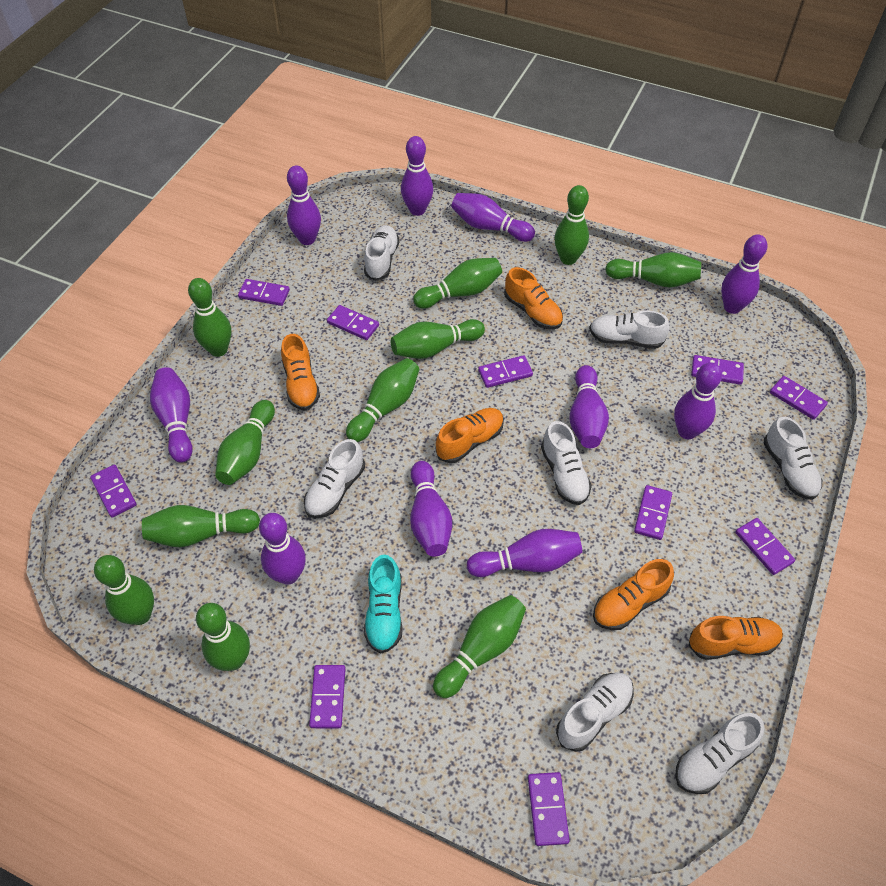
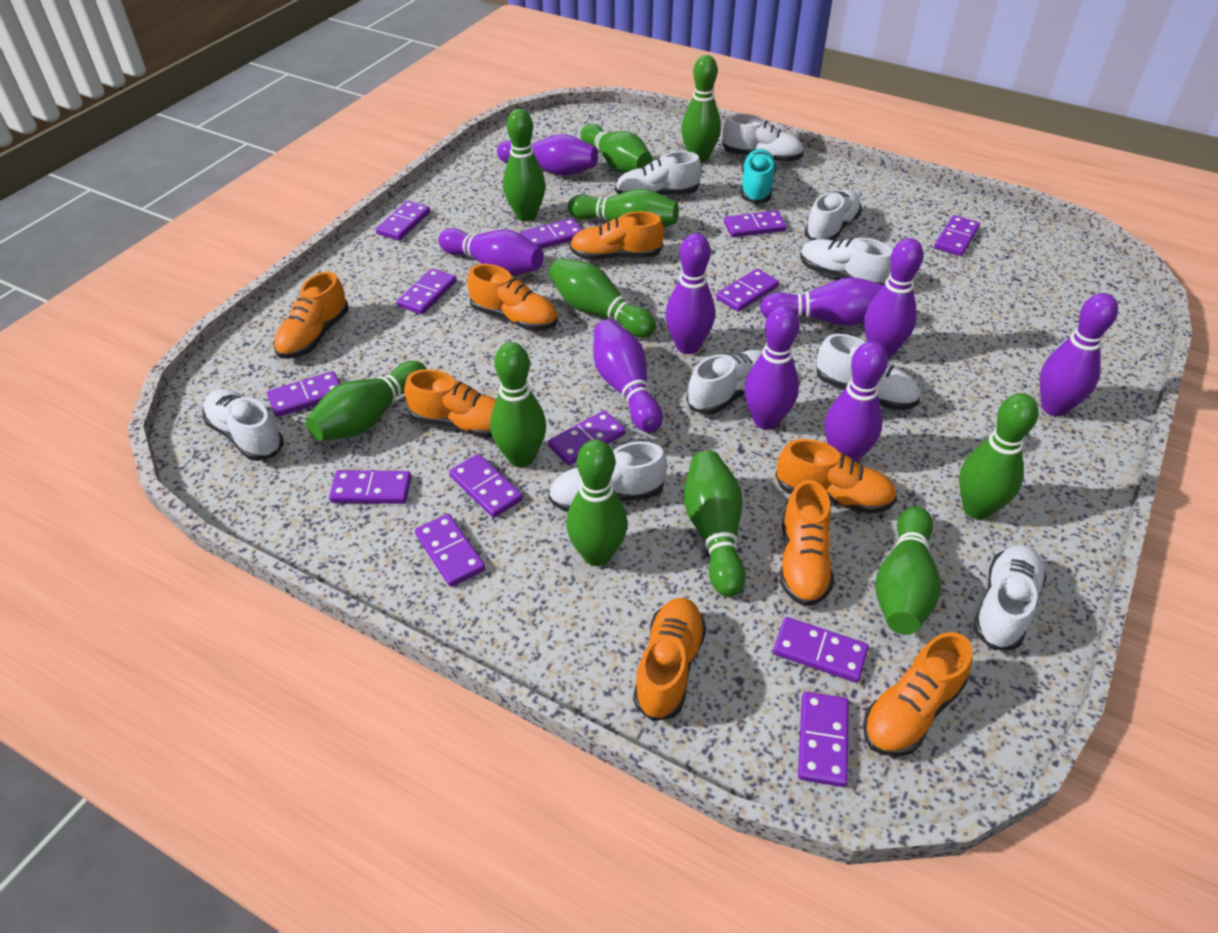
orange shoe: 5 -> 8
purple bowling pin: 10 -> 9
purple domino: 10 -> 13
white shoe: 7 -> 9

